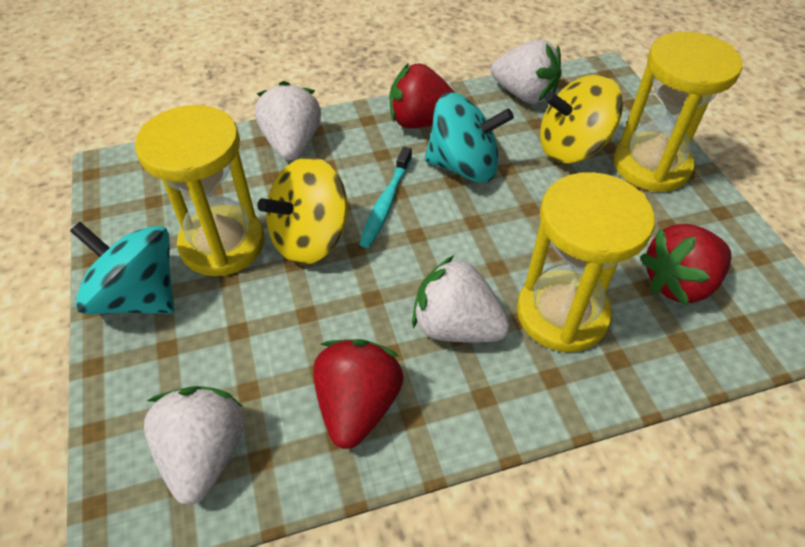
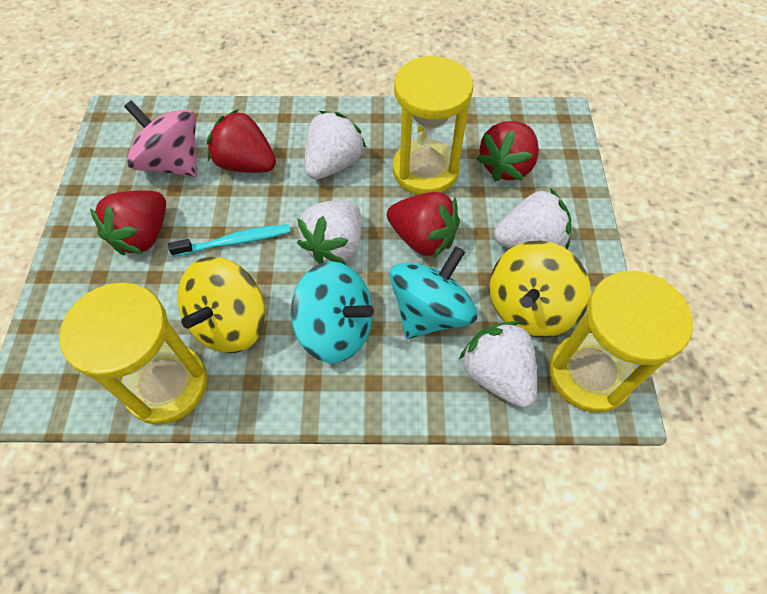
pink spinning top: 0 -> 1
red strawberry: 3 -> 4

